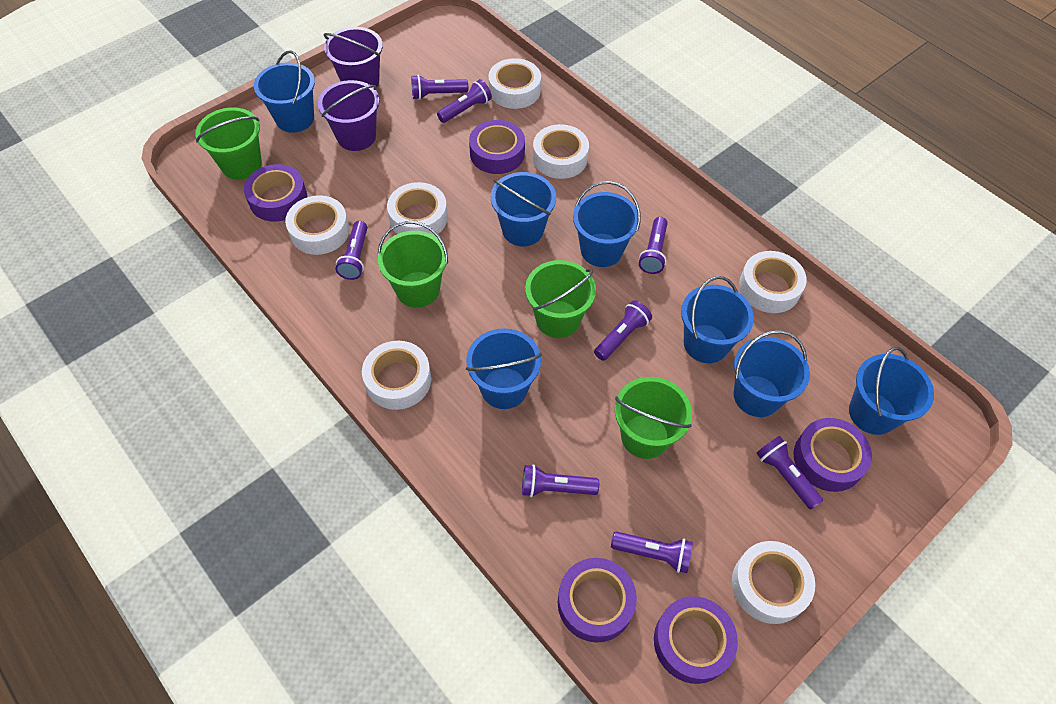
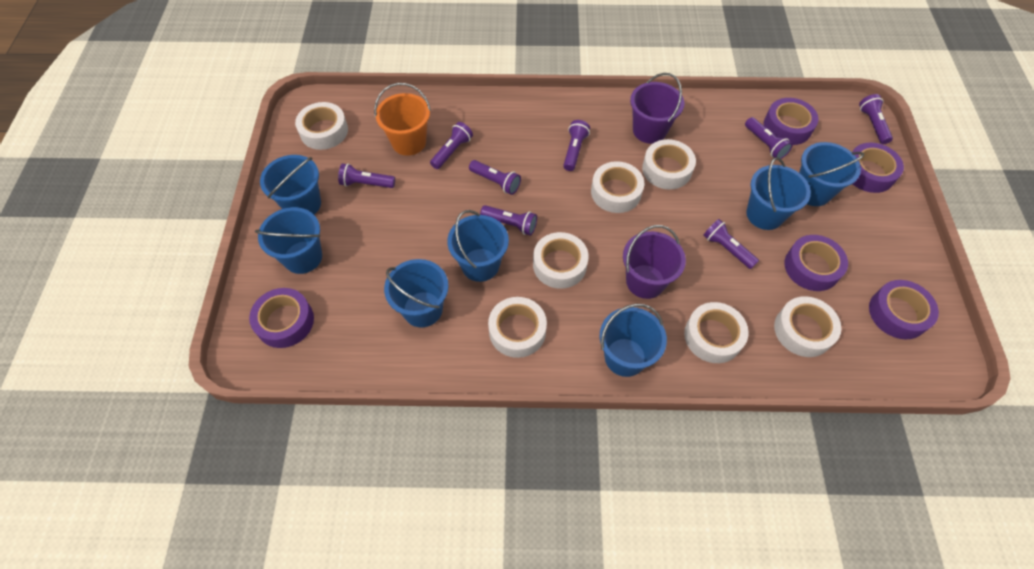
green bucket: 4 -> 0
orange bucket: 0 -> 1

